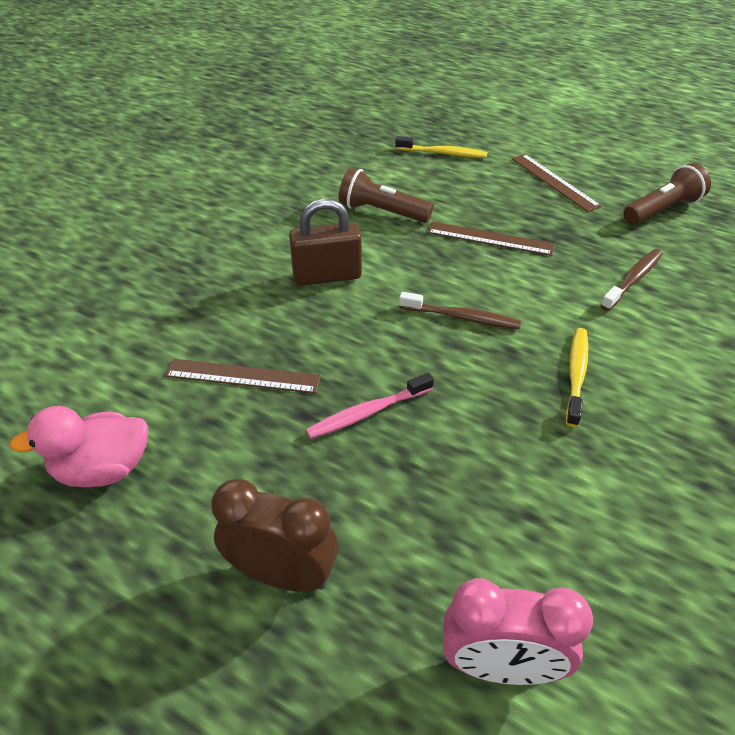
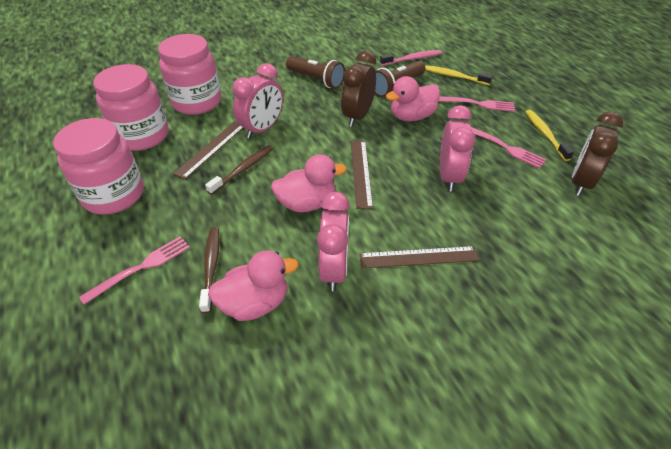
brown clock: 1 -> 2
brown padlock: 1 -> 0
pink clock: 1 -> 3
pink duck: 1 -> 3
pink fork: 0 -> 3
pink jar: 0 -> 3

